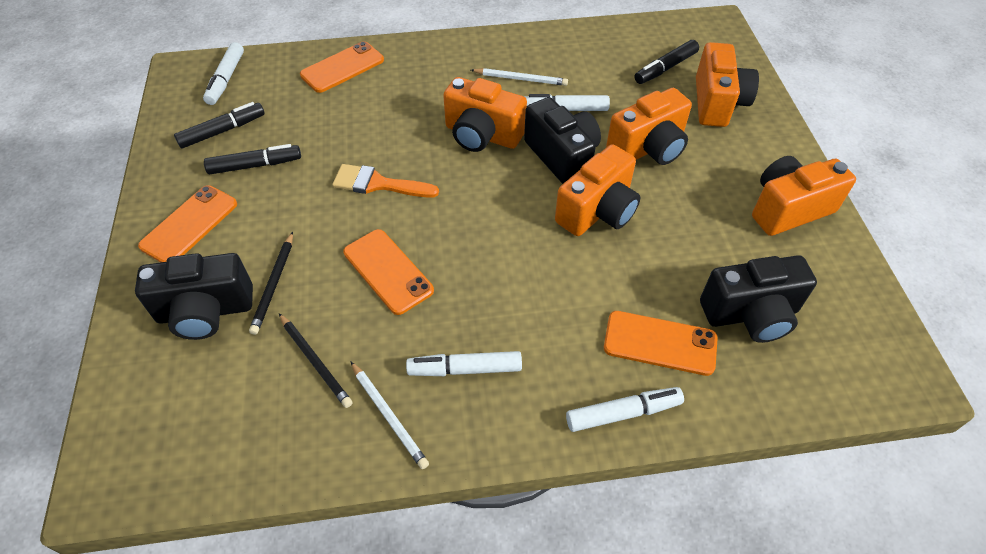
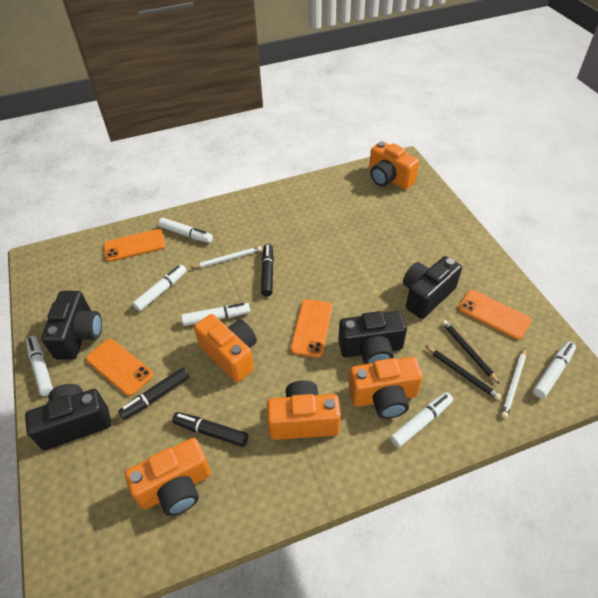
black camera: 3 -> 4
orange brush: 1 -> 0
white marker: 4 -> 6

